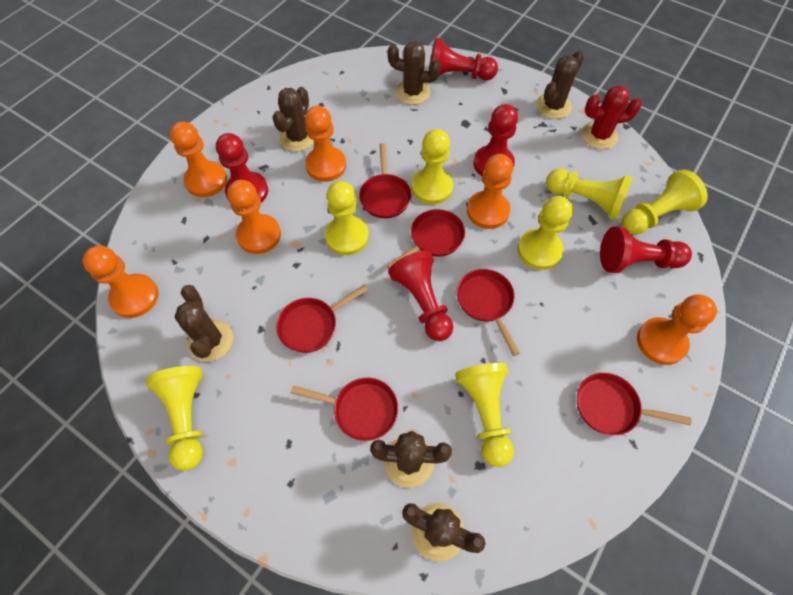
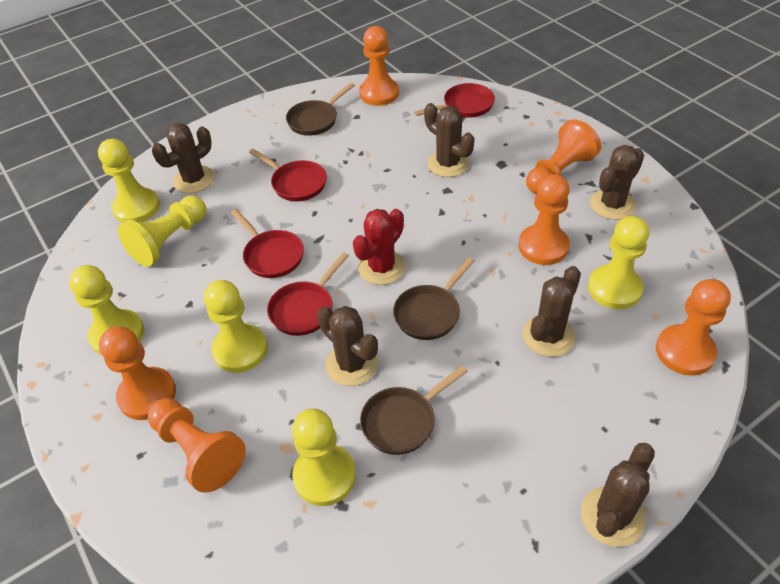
brown pan: 0 -> 3
red pan: 6 -> 4
red pawn: 5 -> 0
yellow pawn: 7 -> 6

